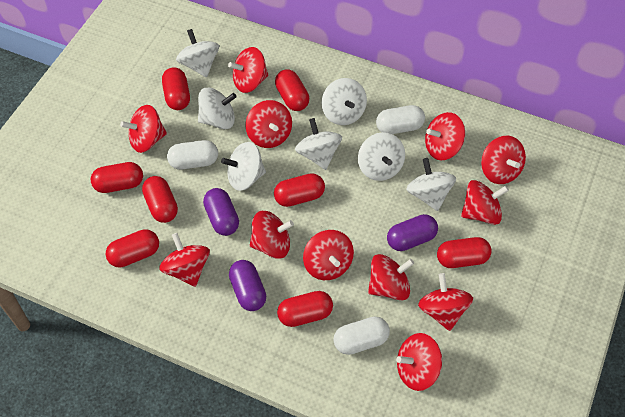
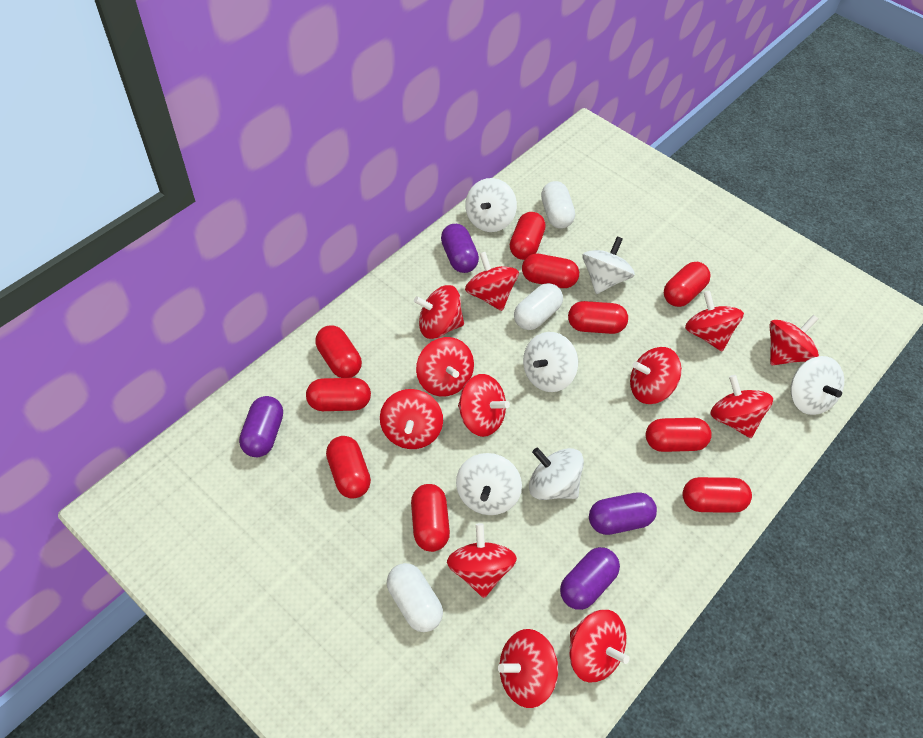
purple capsule: 3 -> 4
red capsule: 8 -> 10
white spinning top: 7 -> 6

